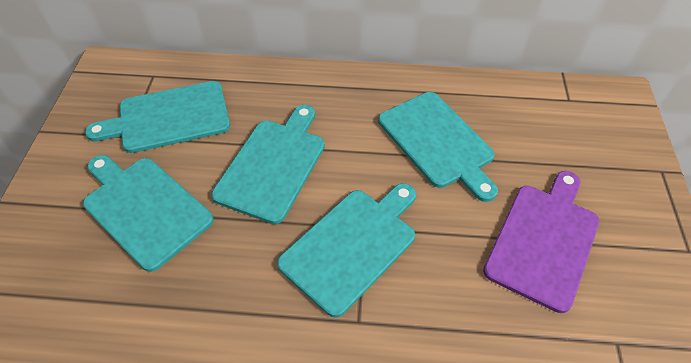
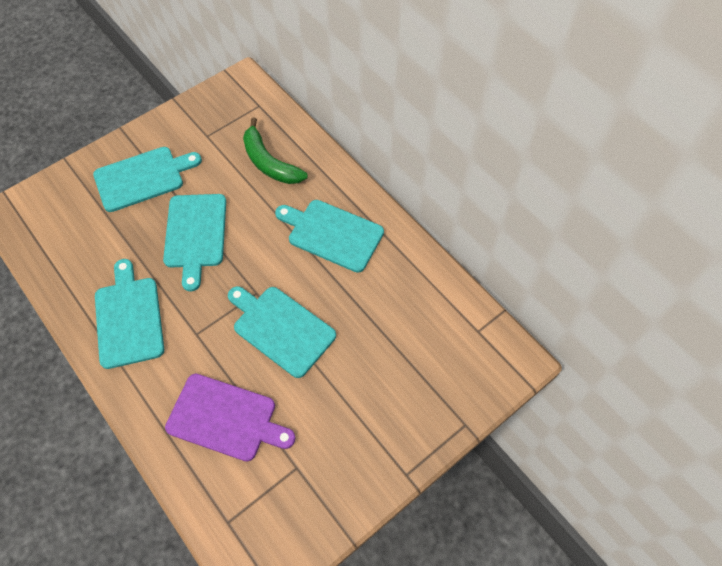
green banana: 0 -> 1

